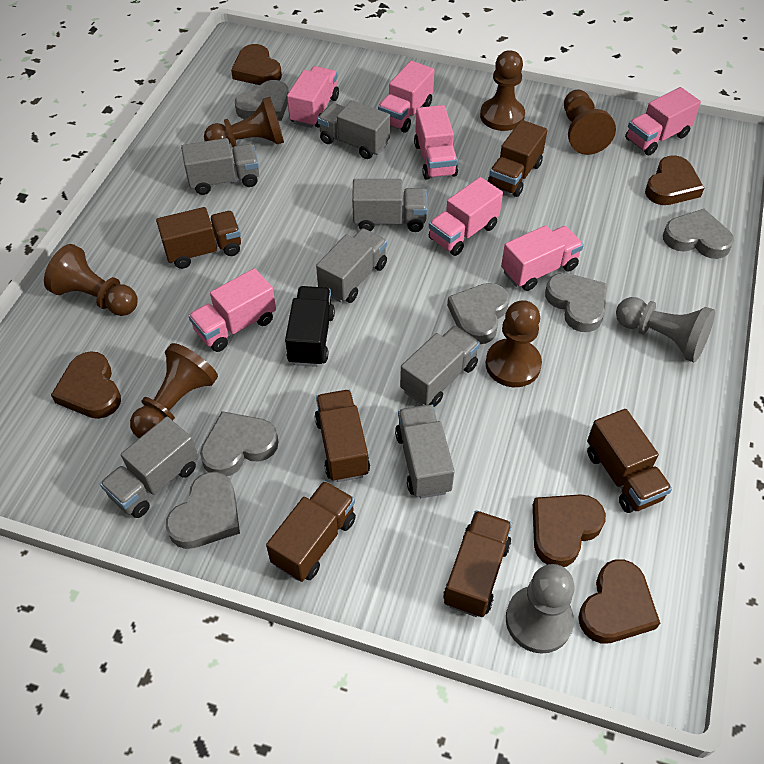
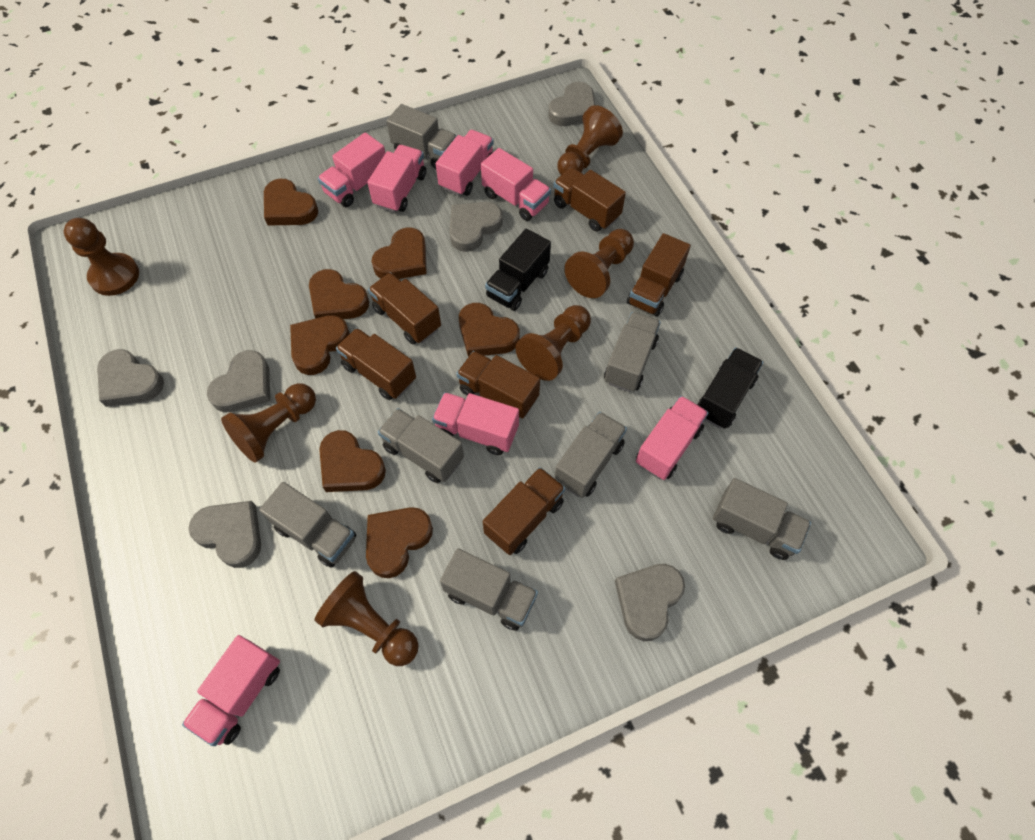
black truck: 1 -> 2
brown heart: 5 -> 7
grey pawn: 2 -> 0

